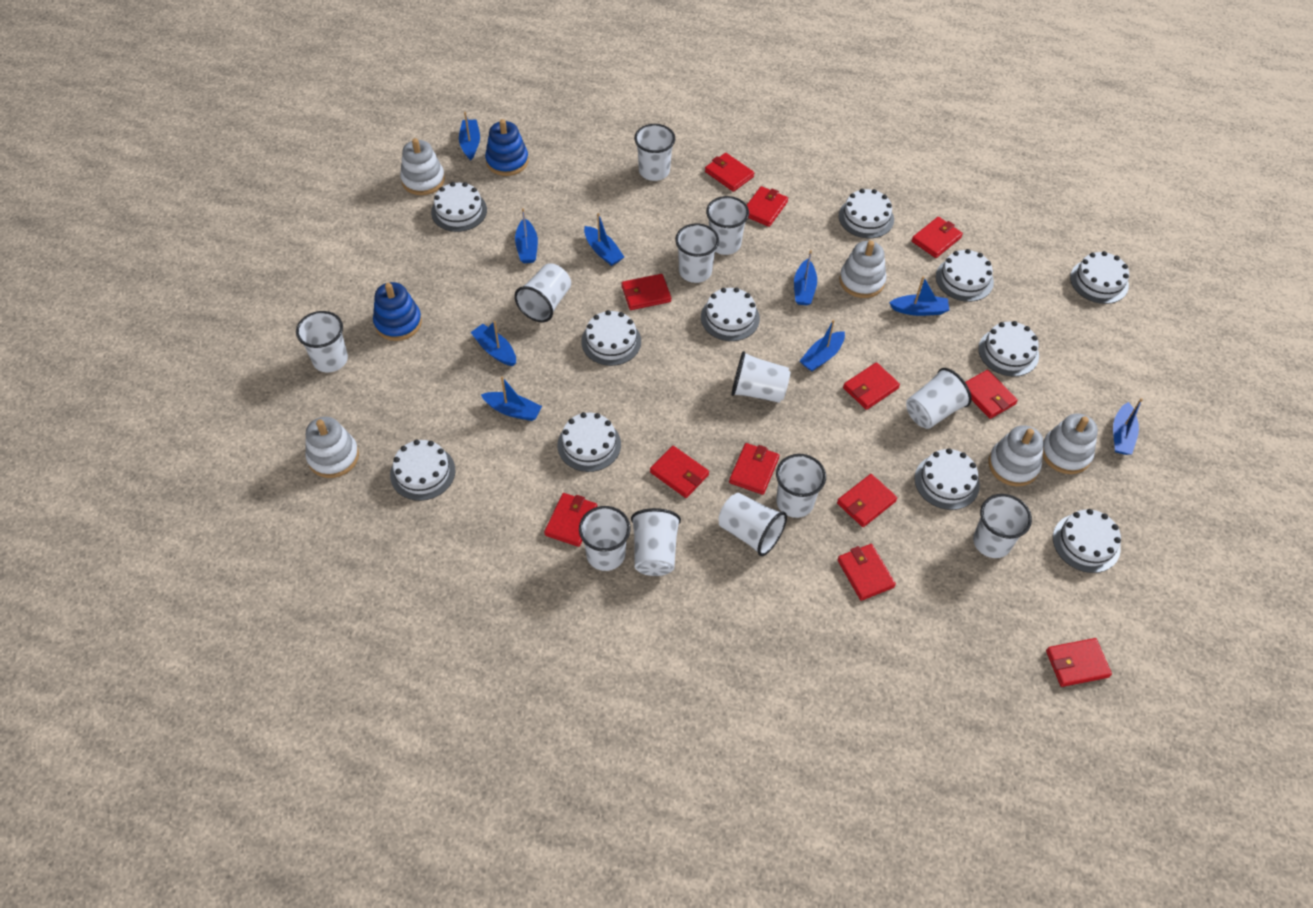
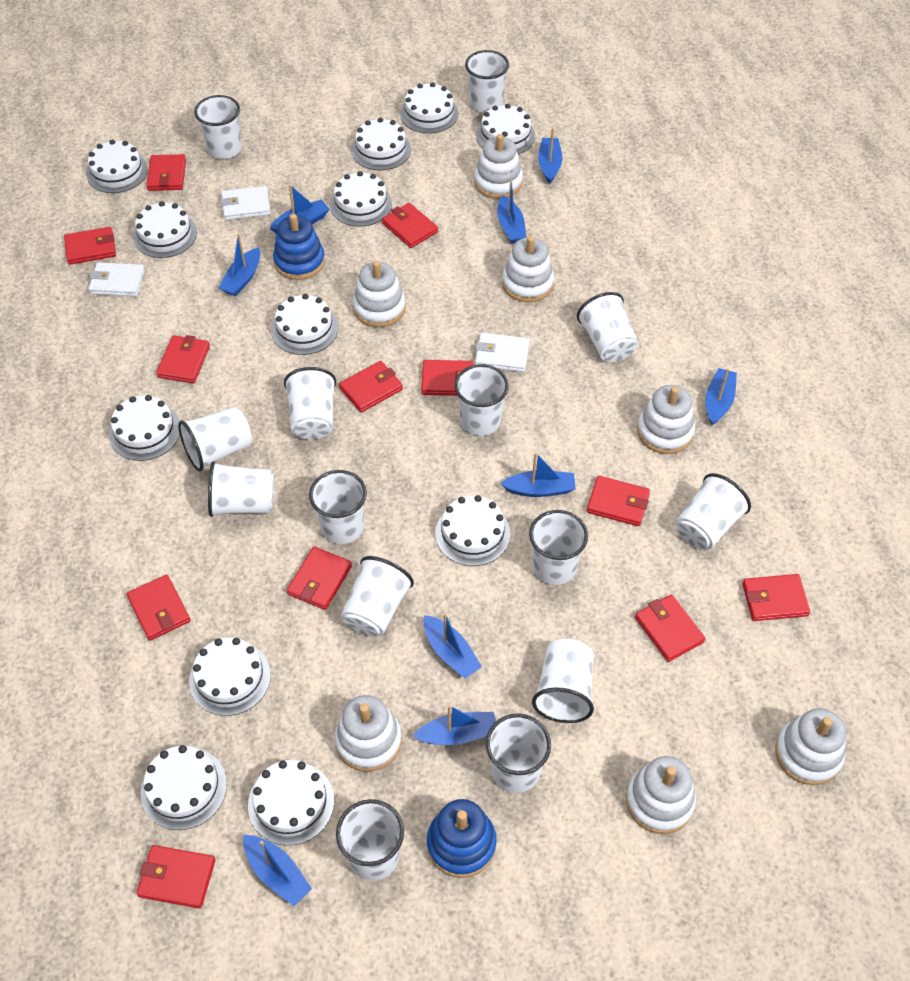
white cake: 11 -> 12
white cup: 12 -> 14
white stacking toy: 5 -> 7
white wallet: 0 -> 3

